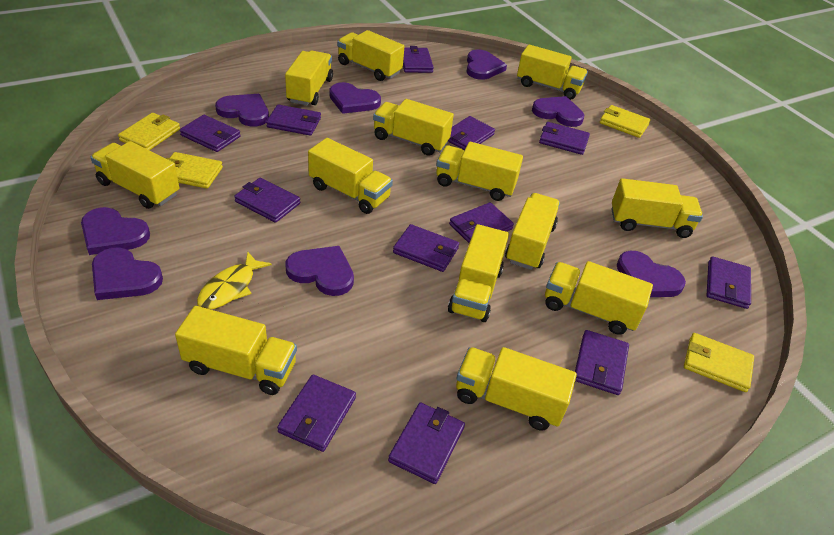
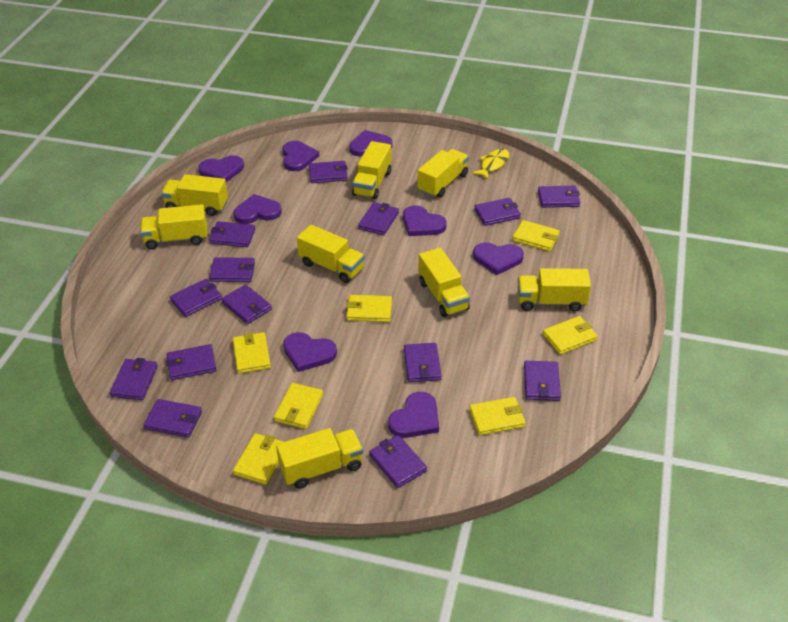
purple wallet: 12 -> 14
yellow truck: 13 -> 8
yellow wallet: 4 -> 7

